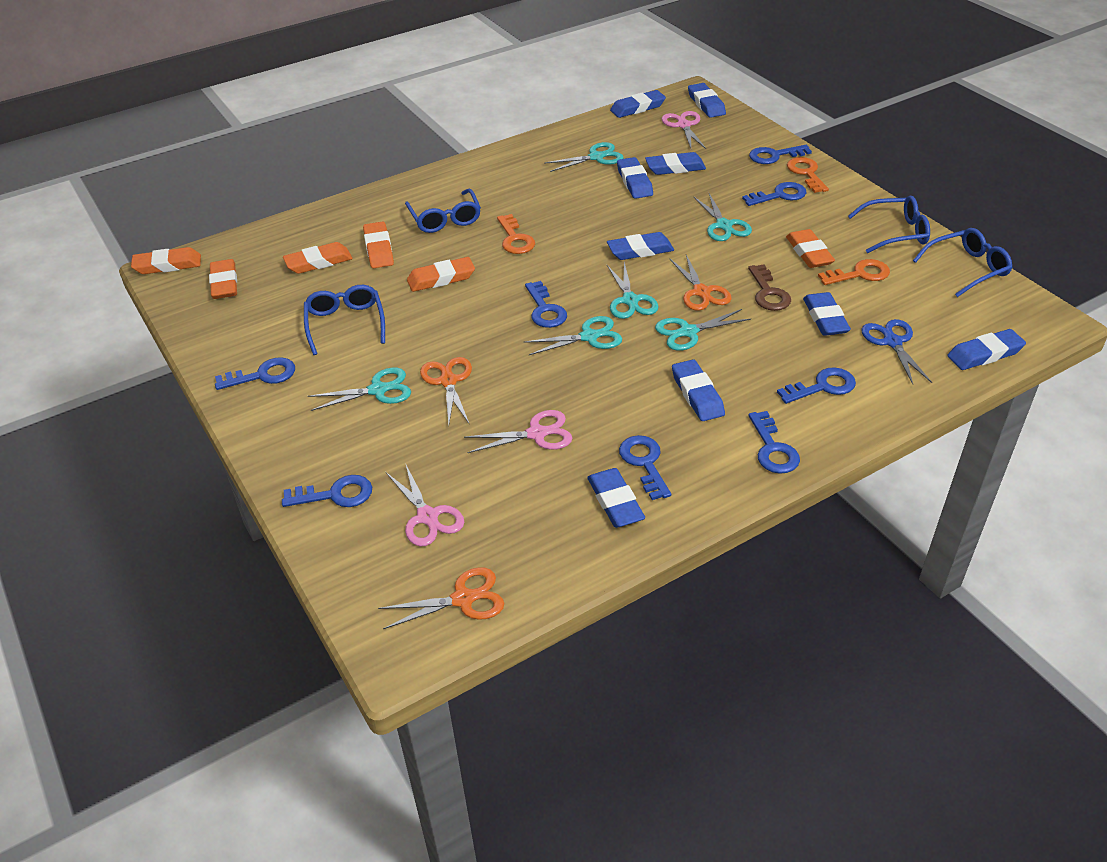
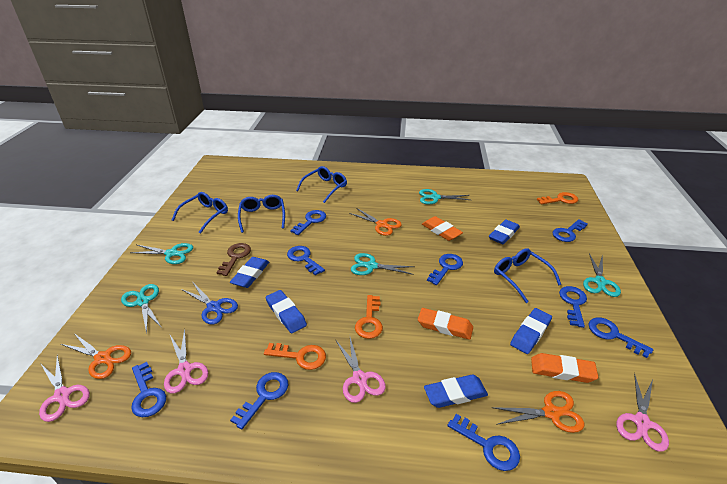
blue eraser: 9 -> 5
blue key: 8 -> 9
orange eraser: 6 -> 3
pink scissors: 3 -> 4
turquoise scissors: 6 -> 5

